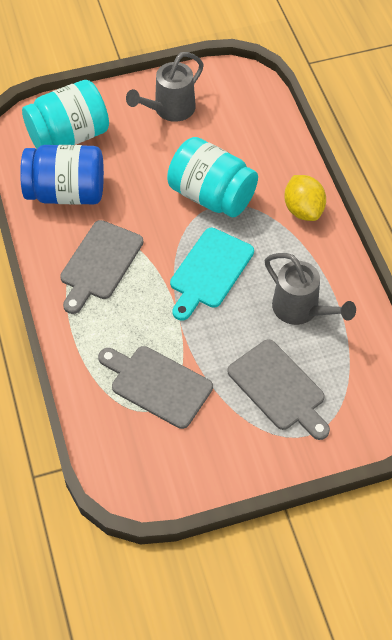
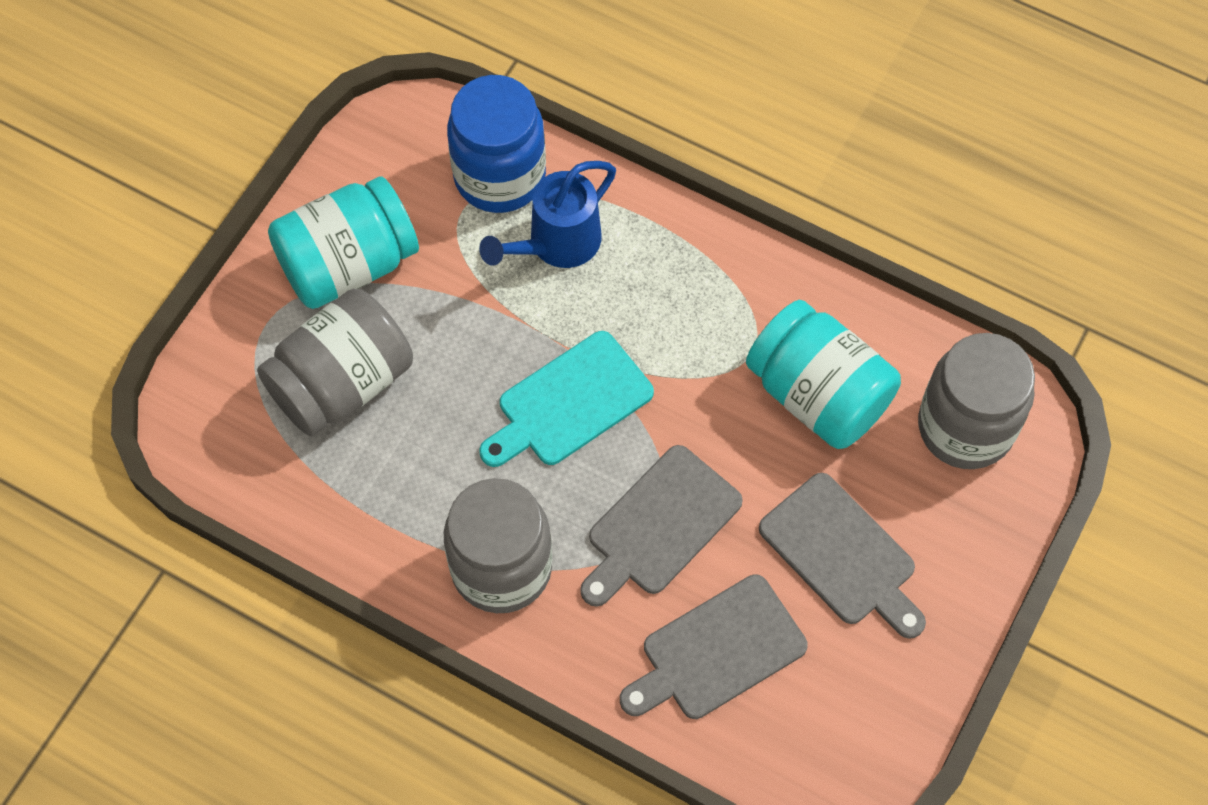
blue watering can: 0 -> 1
grey jar: 0 -> 3
grey watering can: 2 -> 0
yellow lemon: 1 -> 0

